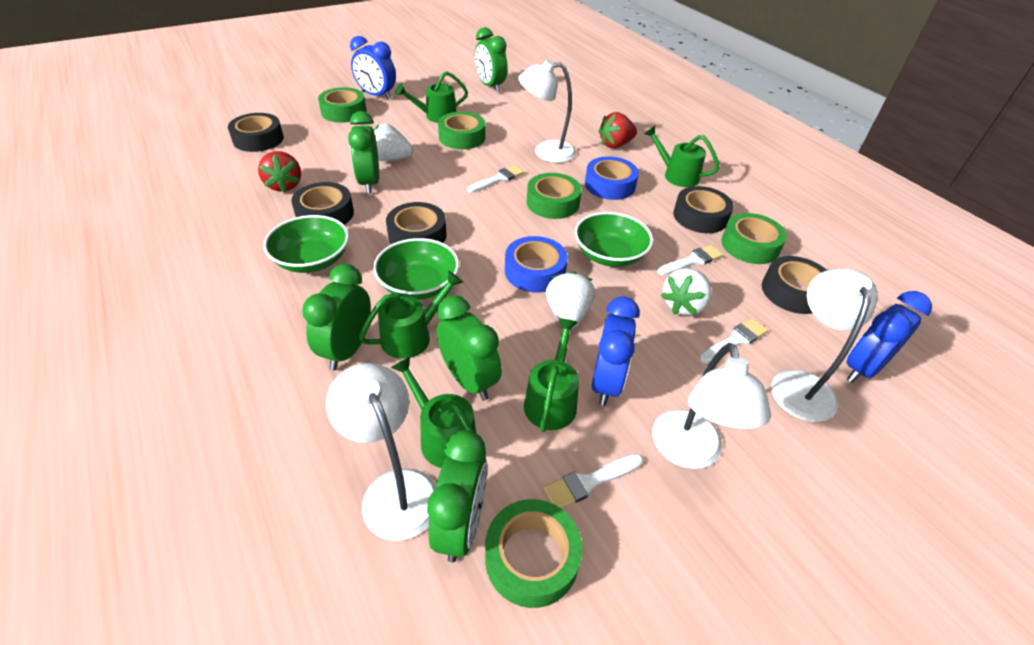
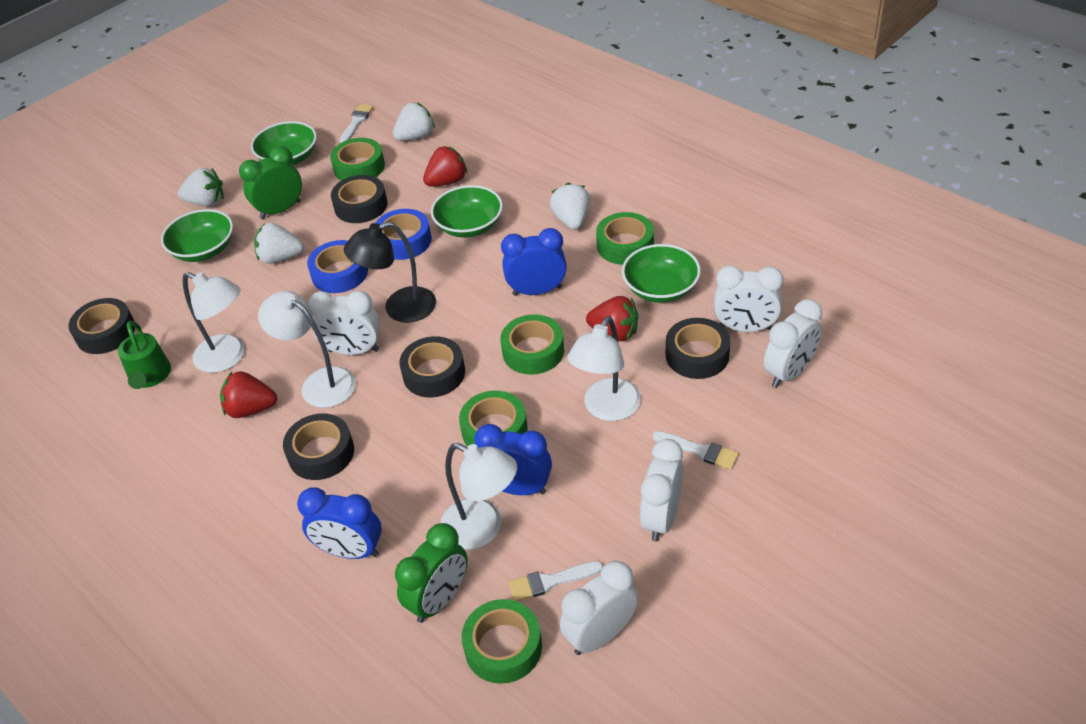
black lamp: 0 -> 1
green bowl: 3 -> 4
green clock: 5 -> 2
green watering can: 5 -> 1
red strawberry: 2 -> 3
white brush: 4 -> 3
white clock: 0 -> 5
white strawberry: 3 -> 4

